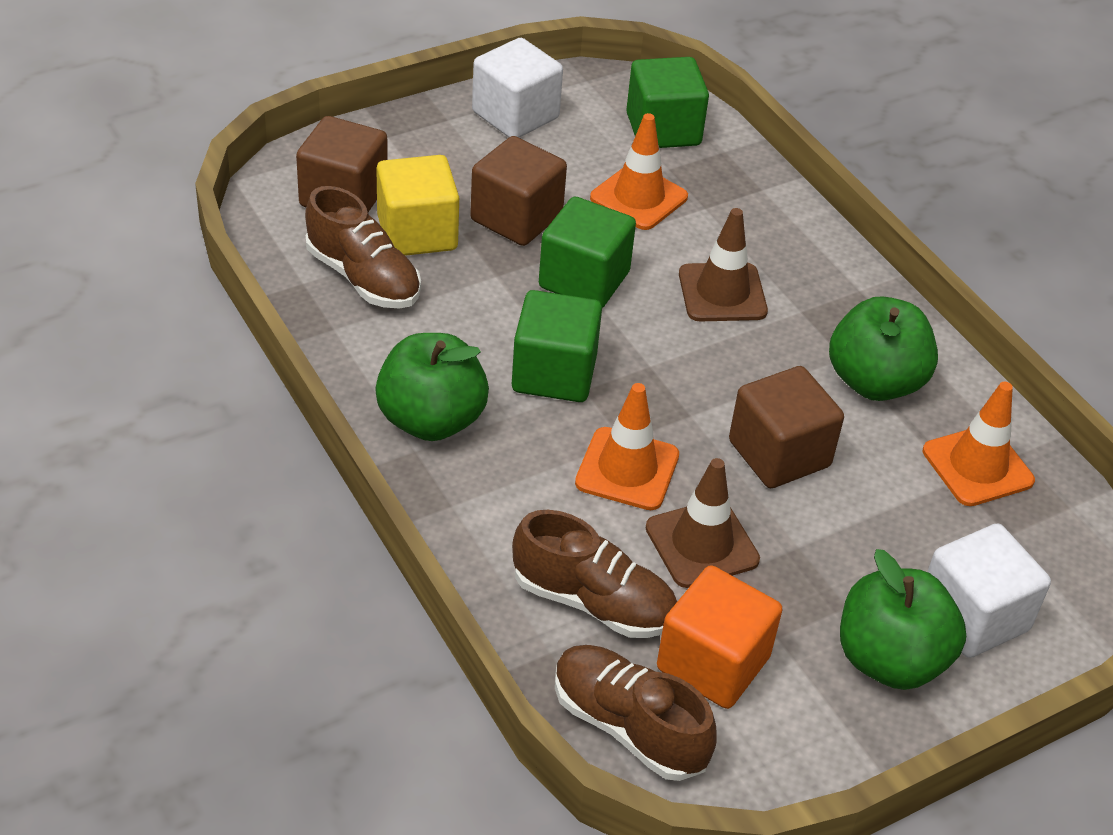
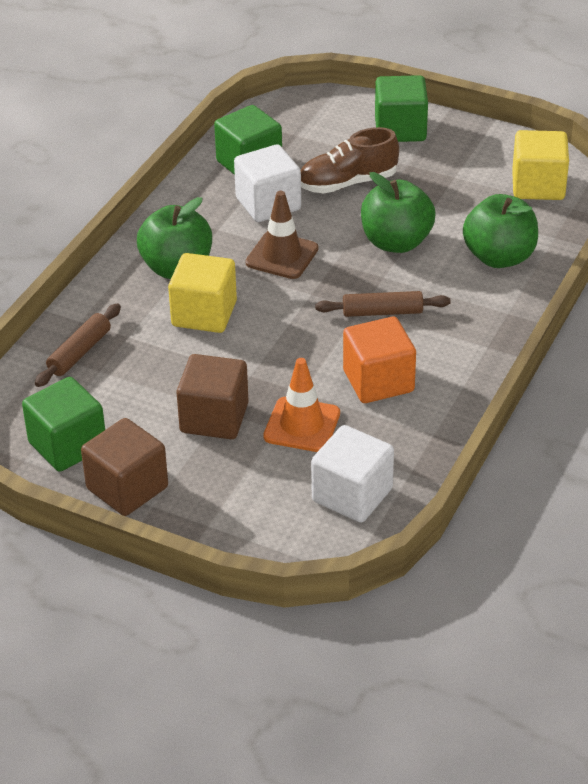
brown cube: 3 -> 2
brown rolling pin: 0 -> 2
brown shoe: 3 -> 1
brown traffic cone: 2 -> 1
orange traffic cone: 3 -> 1
yellow cube: 1 -> 2

